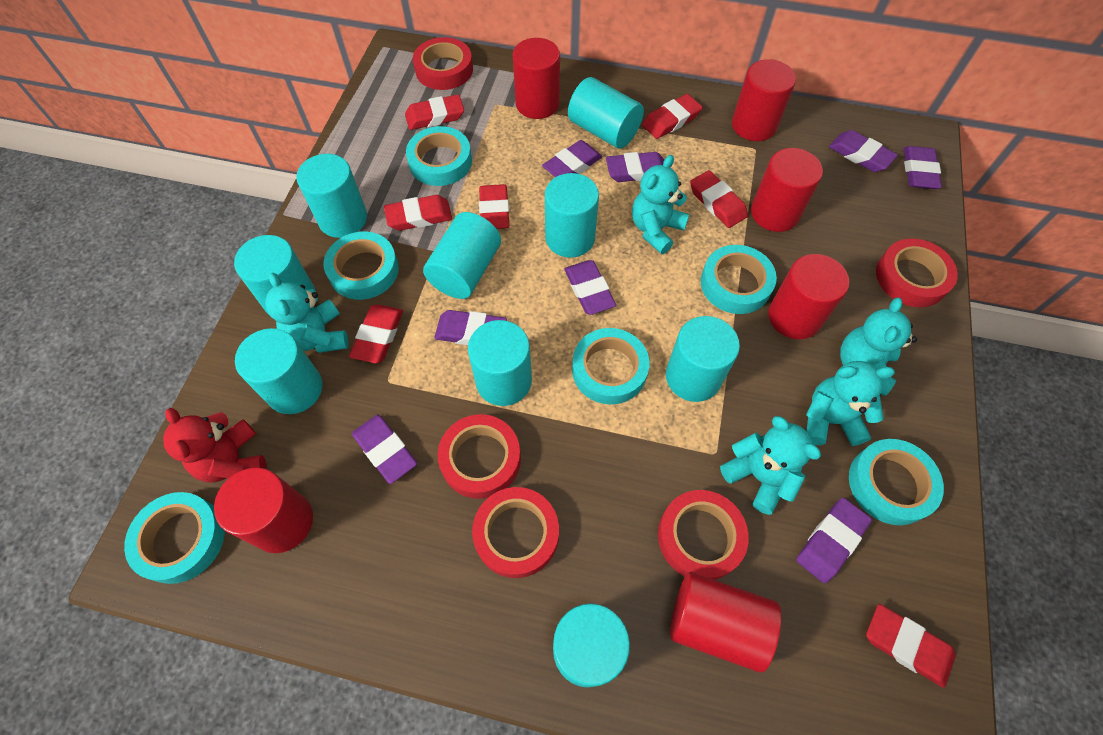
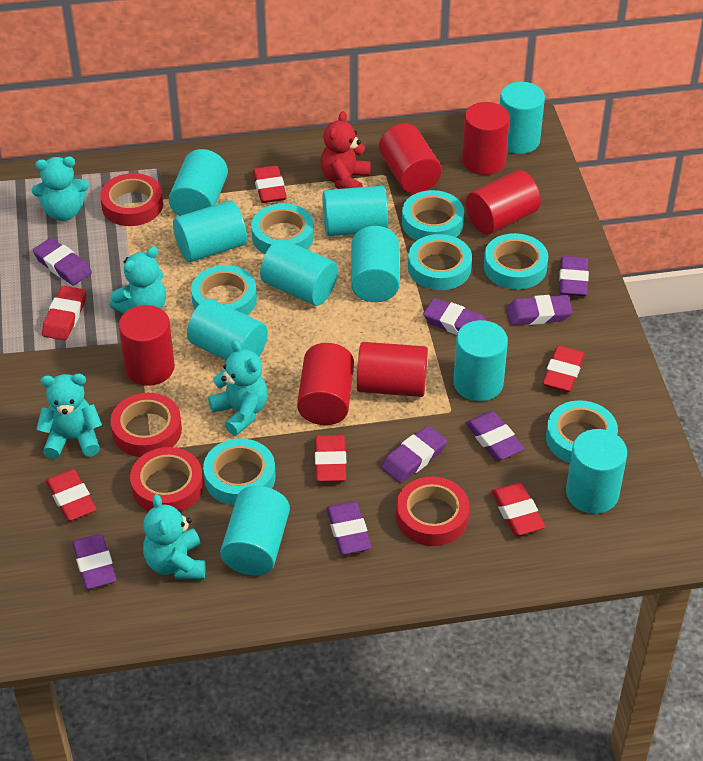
red eraser: 7 -> 6
red tape: 5 -> 4
turquoise cylinder: 9 -> 10
turquoise tape: 6 -> 7

